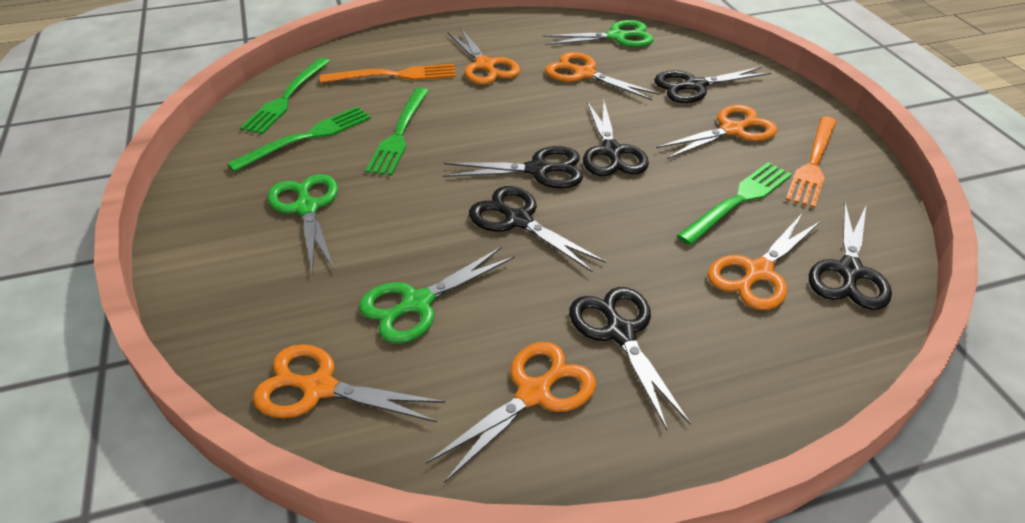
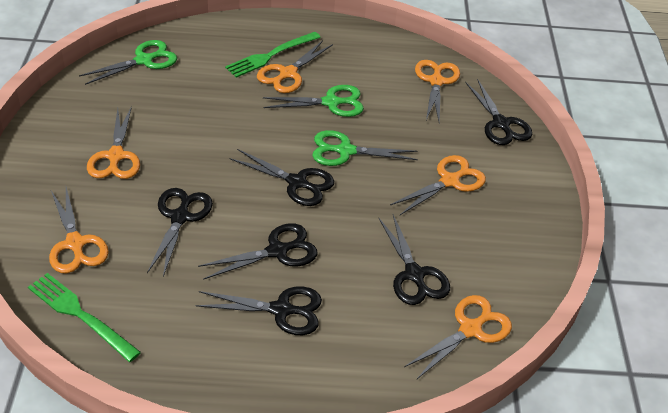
green fork: 4 -> 2
orange fork: 2 -> 0

